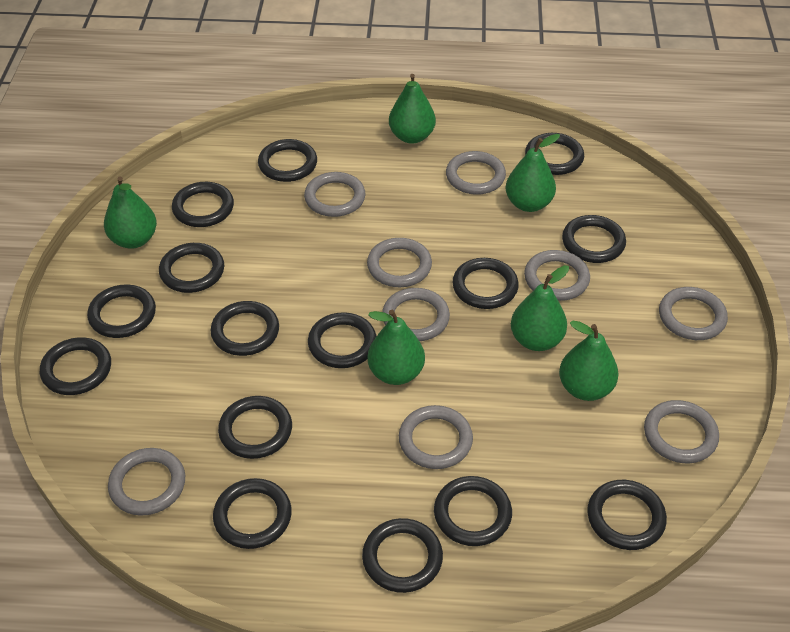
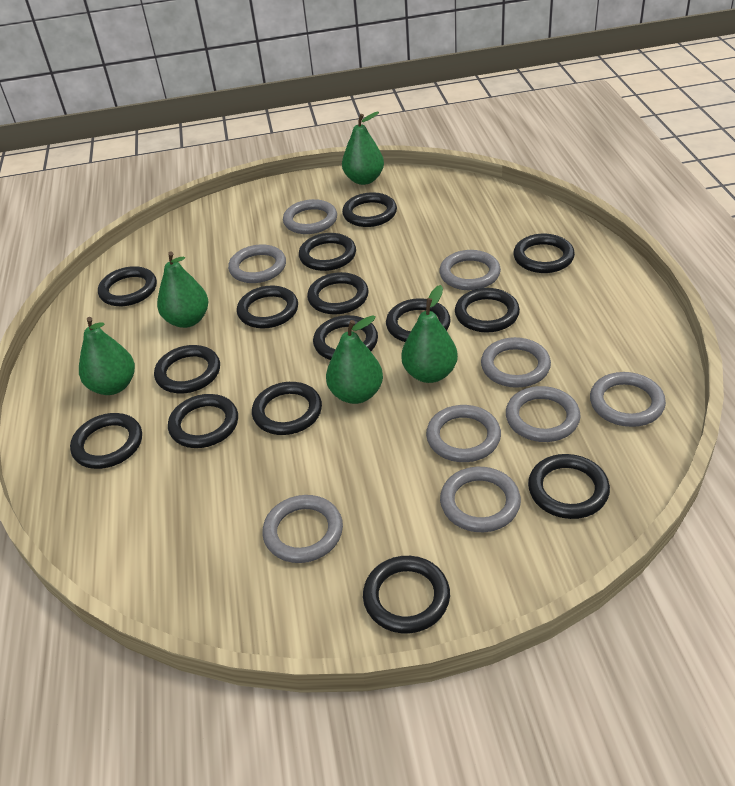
green pear: 6 -> 5

